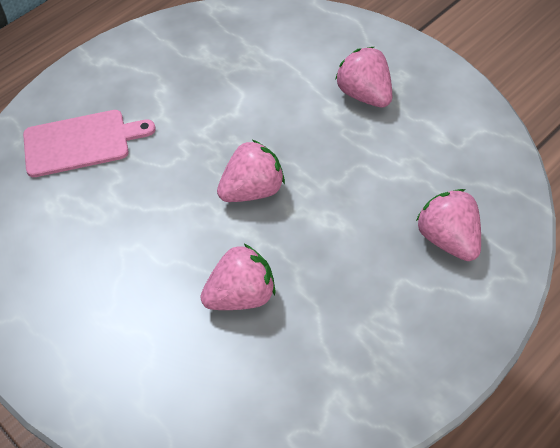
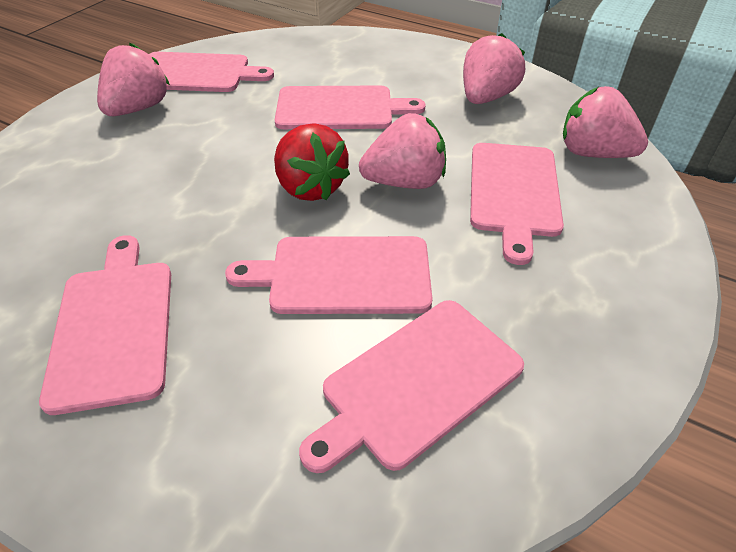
pink cutting board: 1 -> 6
red strawberry: 0 -> 1

